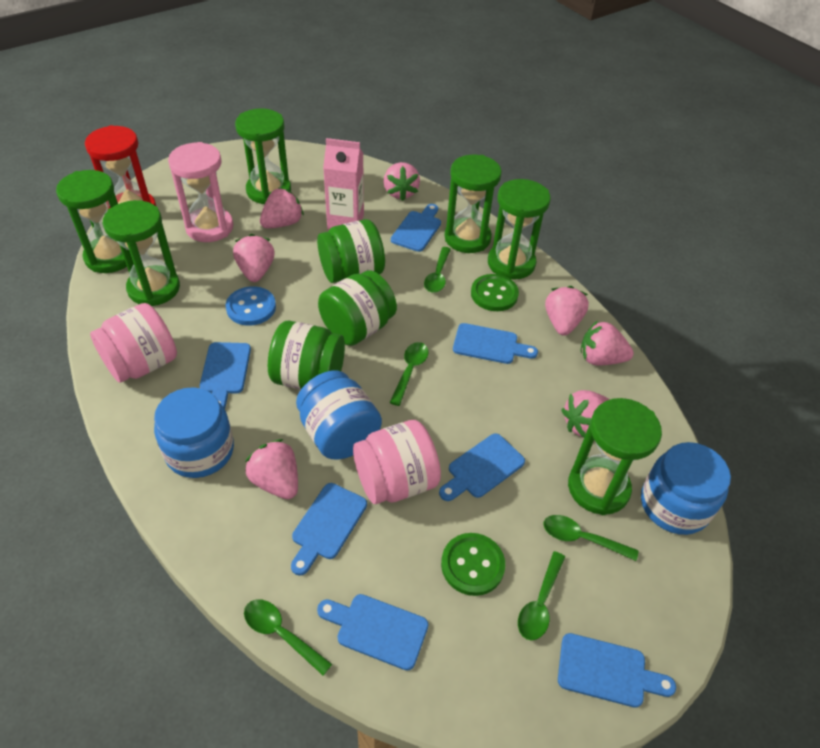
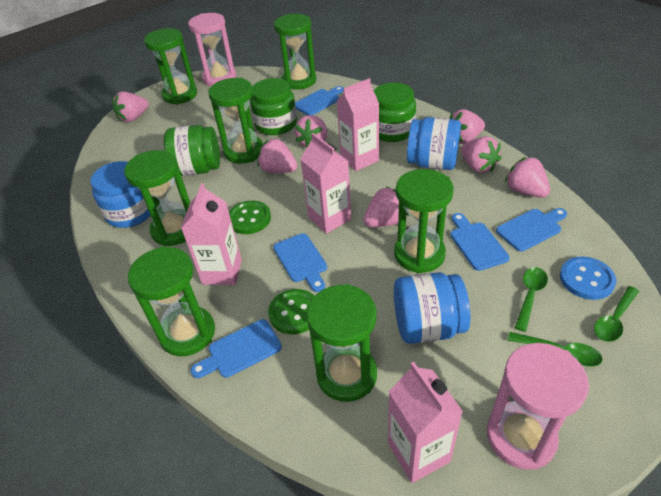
blue cutting board: 7 -> 5
green hourglass: 6 -> 7
green spoon: 5 -> 3
pink carton: 1 -> 4
pink hourglass: 1 -> 2
pink jar: 2 -> 0
red hourglass: 1 -> 0

